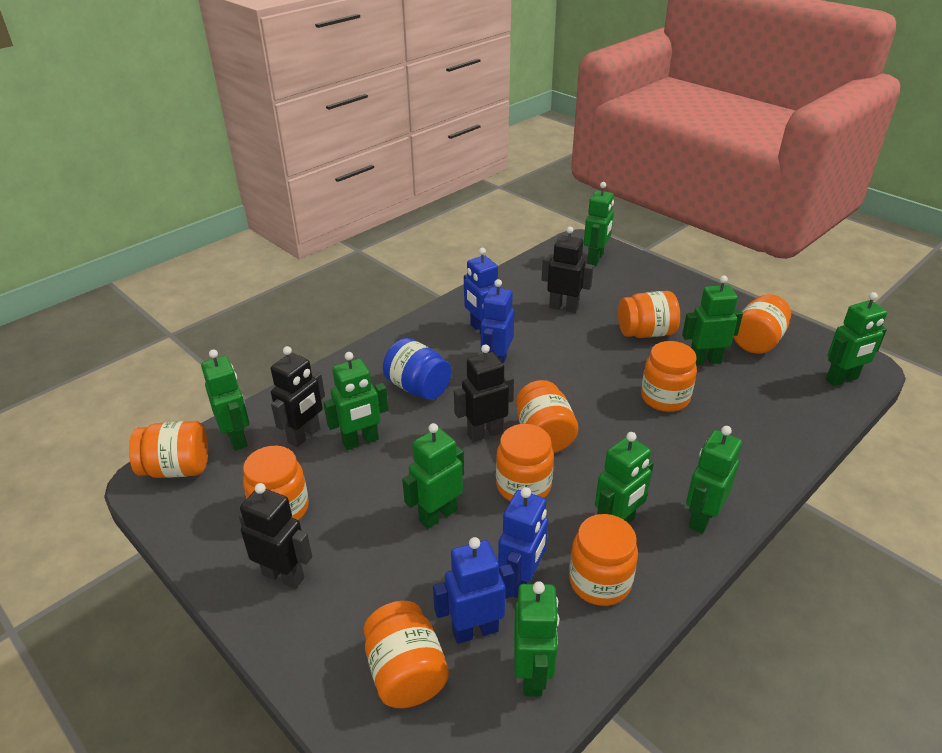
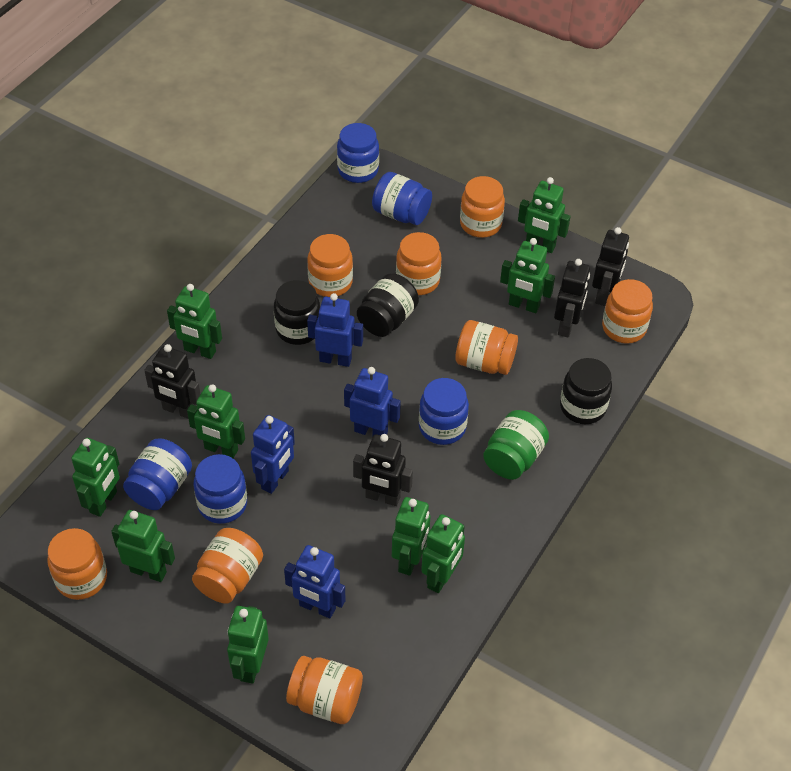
black jar: 0 -> 3
blue jar: 1 -> 5
green jar: 0 -> 1
orange jar: 9 -> 8

